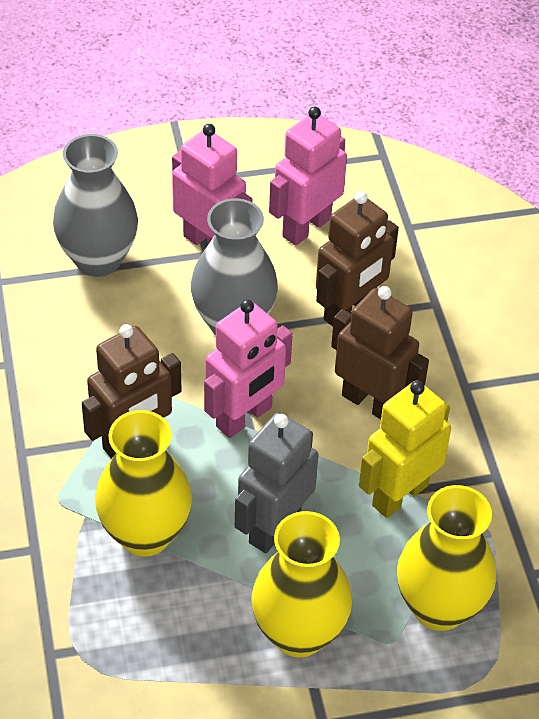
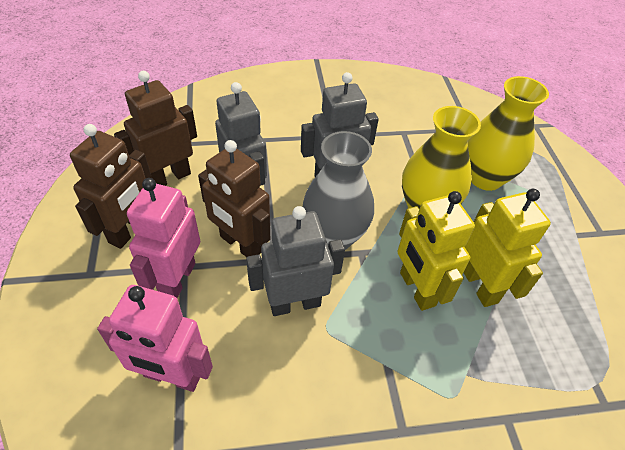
grey robot: 1 -> 3
grey vase: 2 -> 1
pink robot: 3 -> 2
yellow robot: 1 -> 2
yellow vase: 3 -> 2

